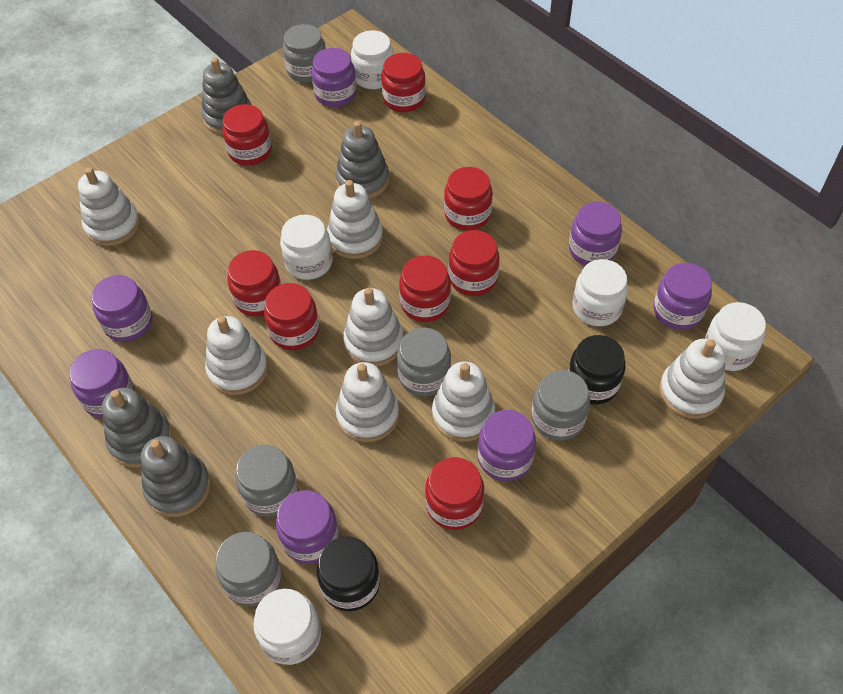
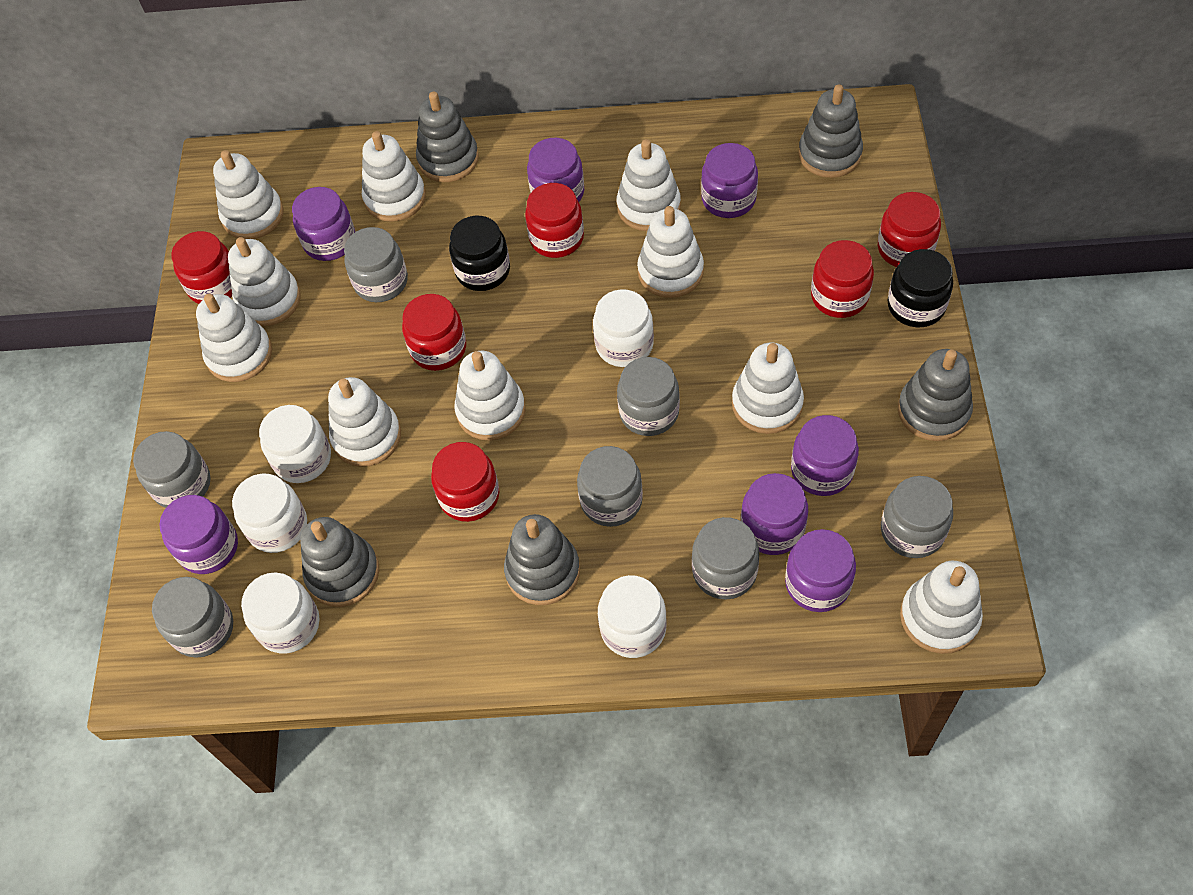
grey jar: 5 -> 7
grey stacking toy: 4 -> 5
red jar: 8 -> 6
white stacking toy: 7 -> 10

